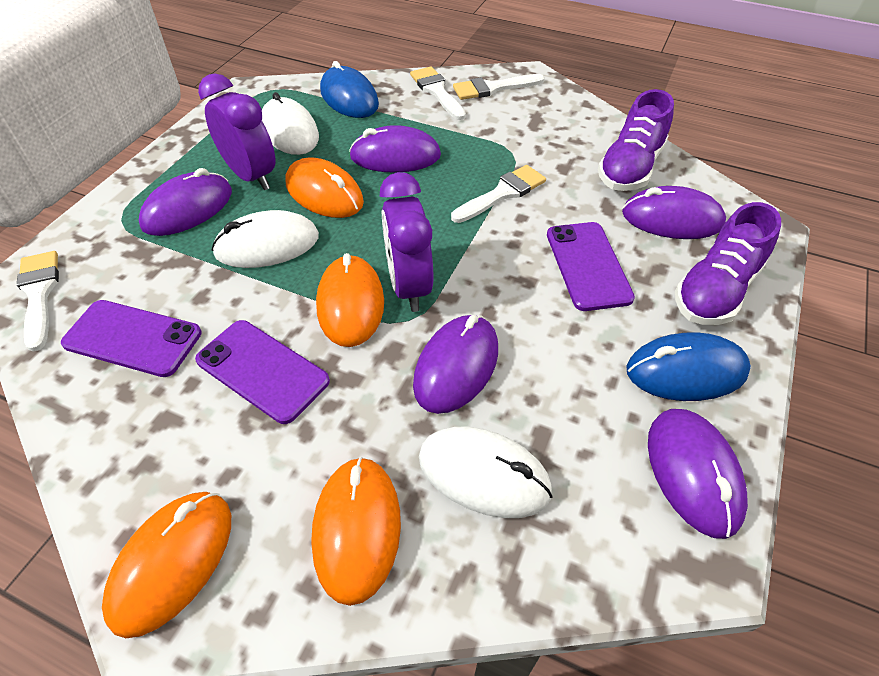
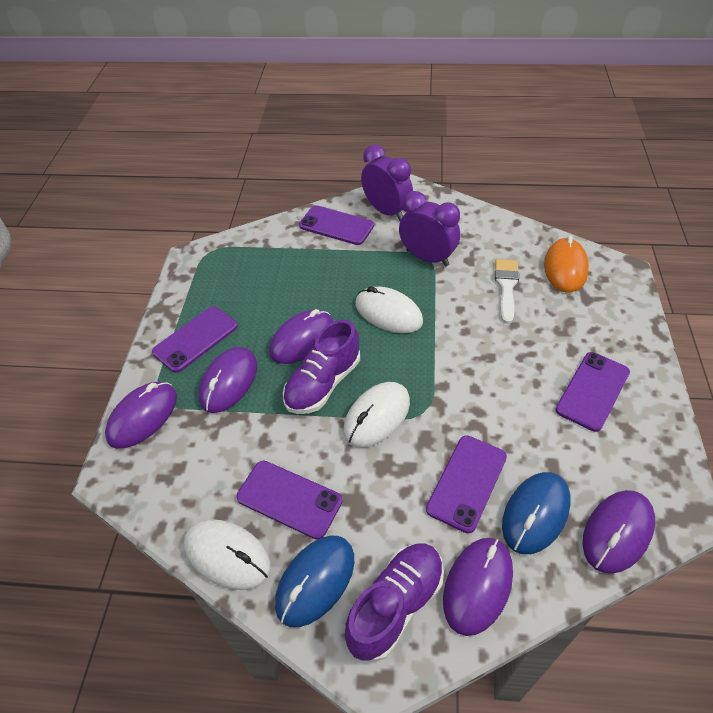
orange mouse: 4 -> 1
purple phone: 3 -> 5
white brush: 4 -> 1

